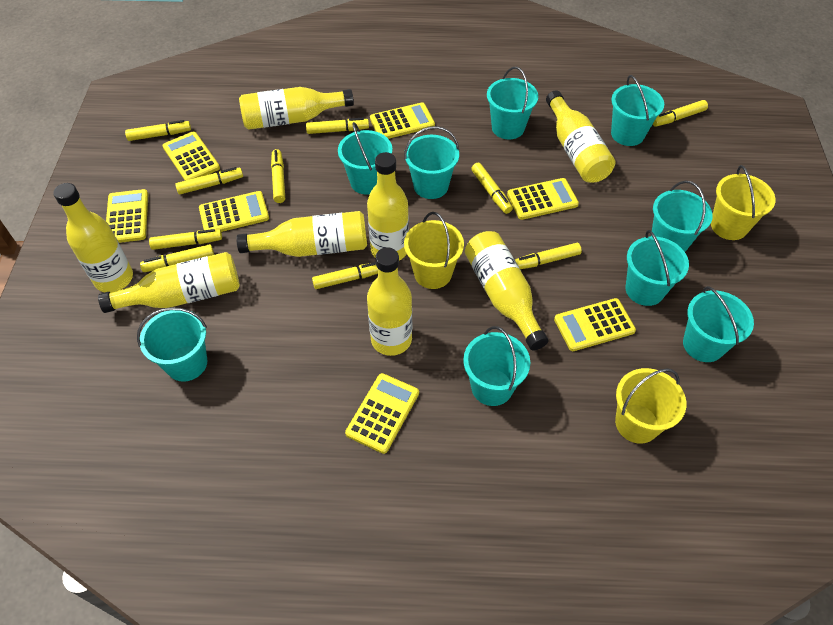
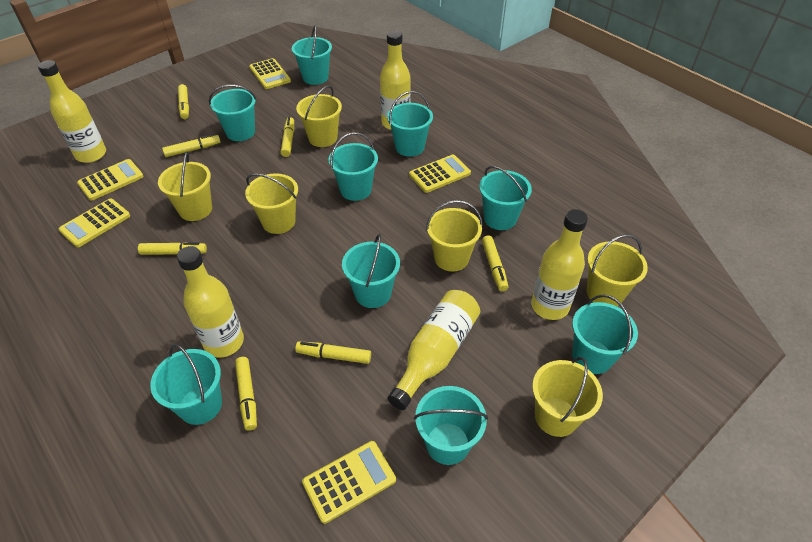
yellow bottle: 8 -> 5
yellow bucket: 3 -> 6
yellow calculator: 7 -> 5
yellow marker: 10 -> 7

